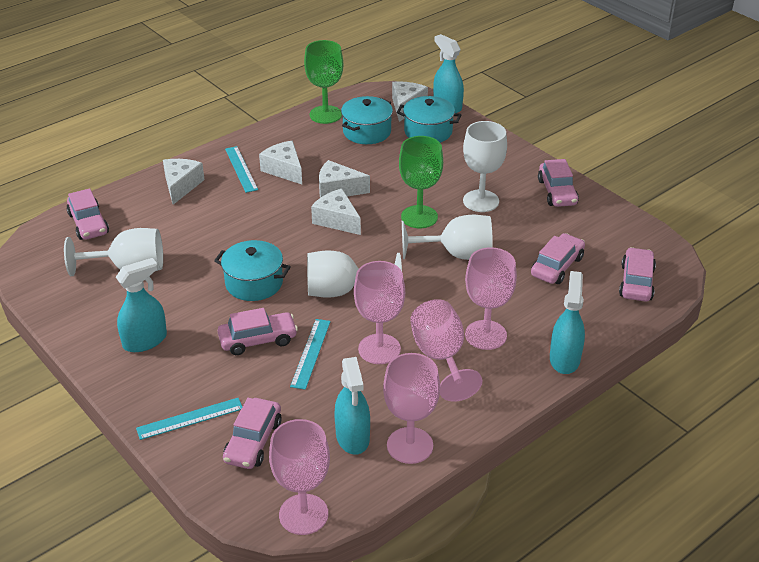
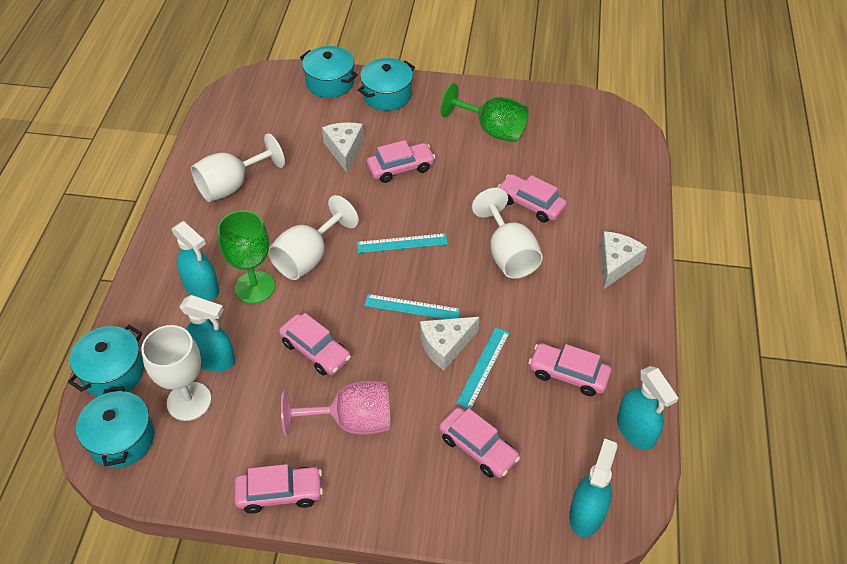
pink goblet: 5 -> 1
turquoise pot: 3 -> 4
white cheese: 5 -> 3

